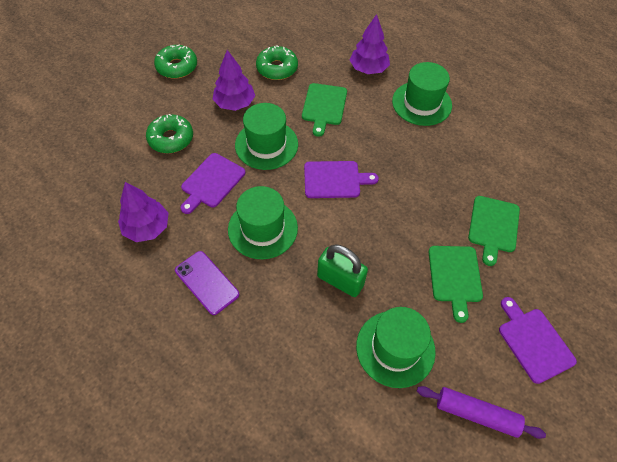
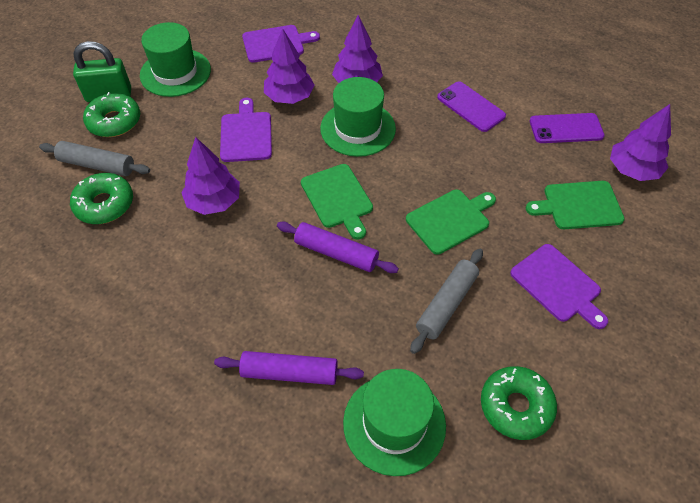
green hat: 4 -> 3
grey rolling pin: 0 -> 2
purple phone: 1 -> 2
purple rolling pin: 1 -> 2
purple tree: 3 -> 4

